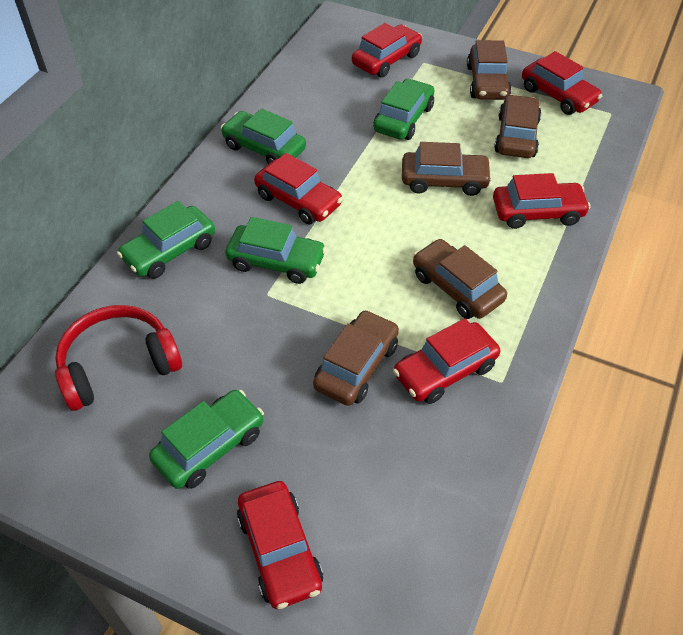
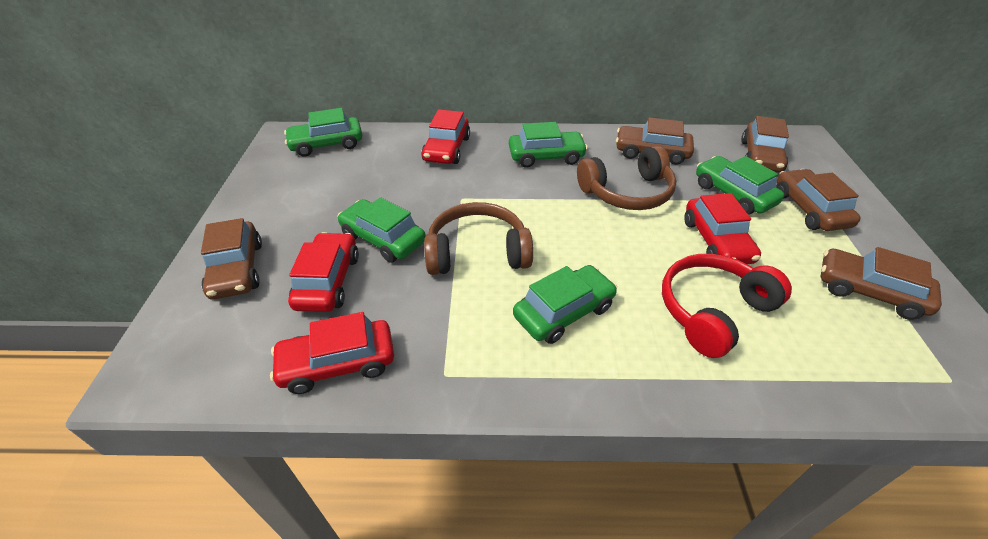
brown headphones: 0 -> 2
red car: 6 -> 4

